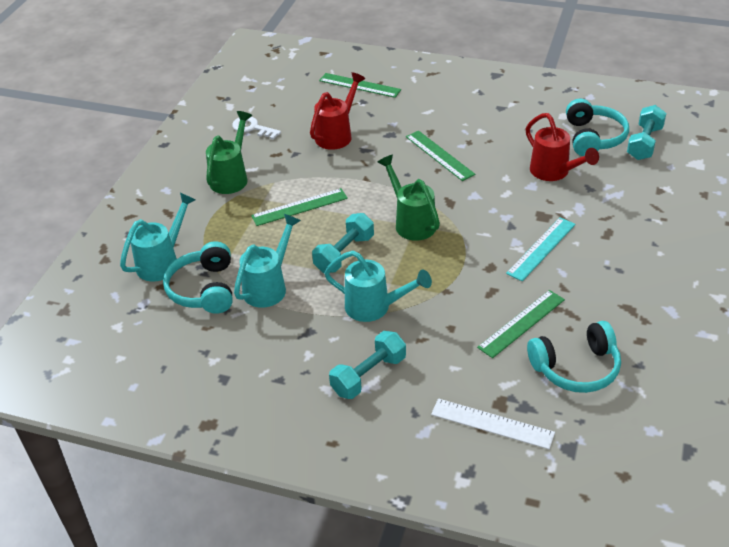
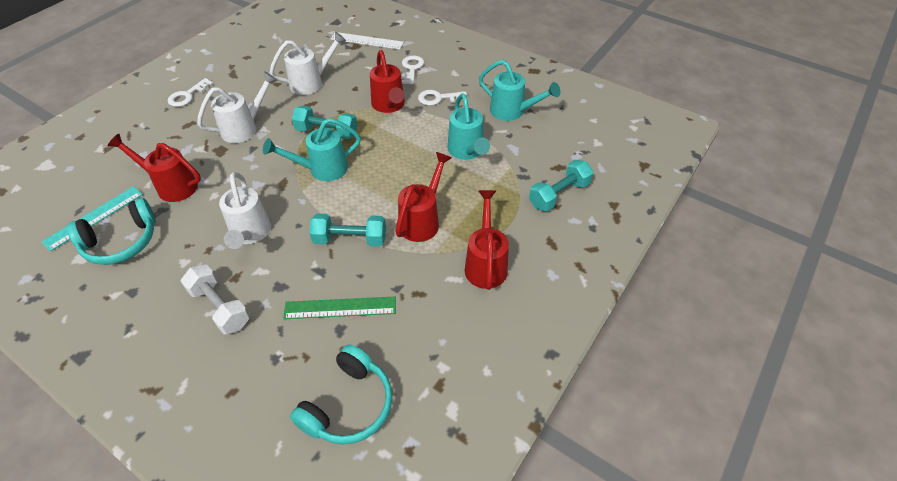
green ruler: 4 -> 1
green watering can: 2 -> 0
red watering can: 2 -> 4
turquoise headphones: 3 -> 2
white dumbbell: 0 -> 1
white key: 1 -> 3
white watering can: 0 -> 3

